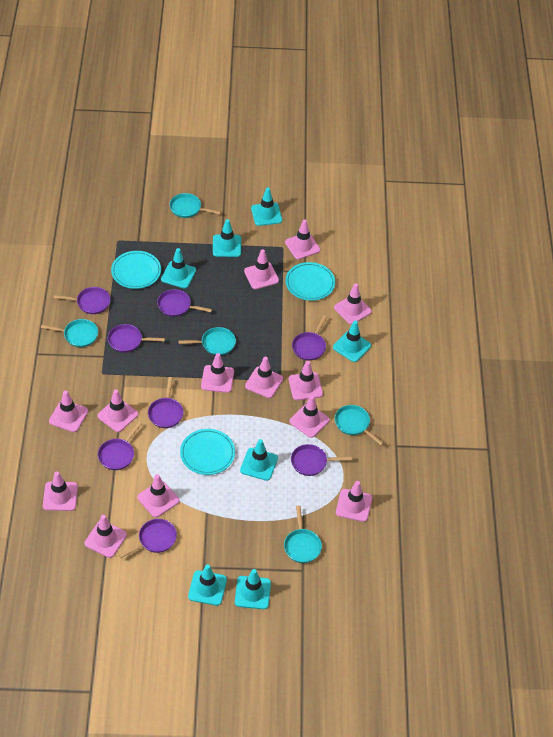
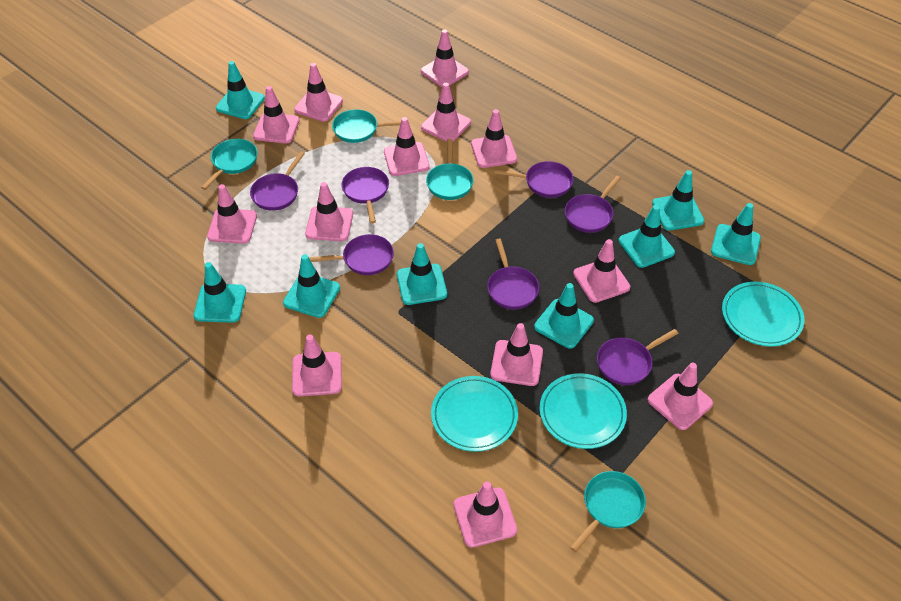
purple pan: 8 -> 7
turquoise pan: 5 -> 4
turquoise traffic cone: 7 -> 8

